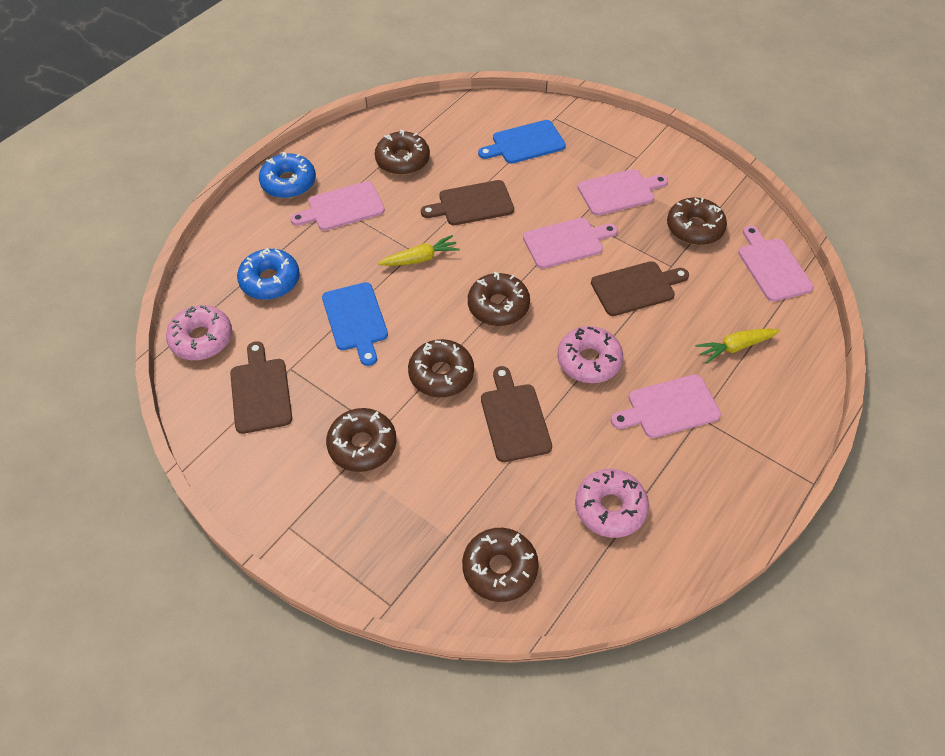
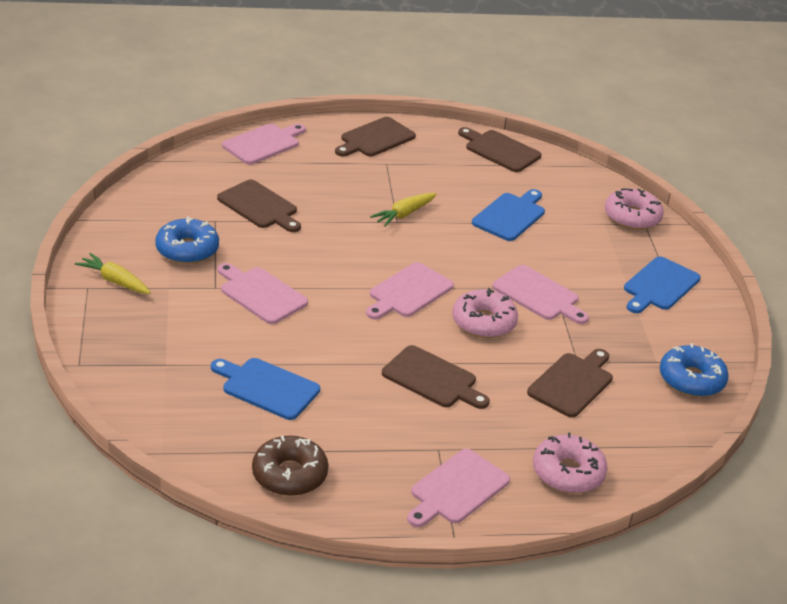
blue cutting board: 2 -> 3
brown cutting board: 4 -> 5
brown donut: 6 -> 1

